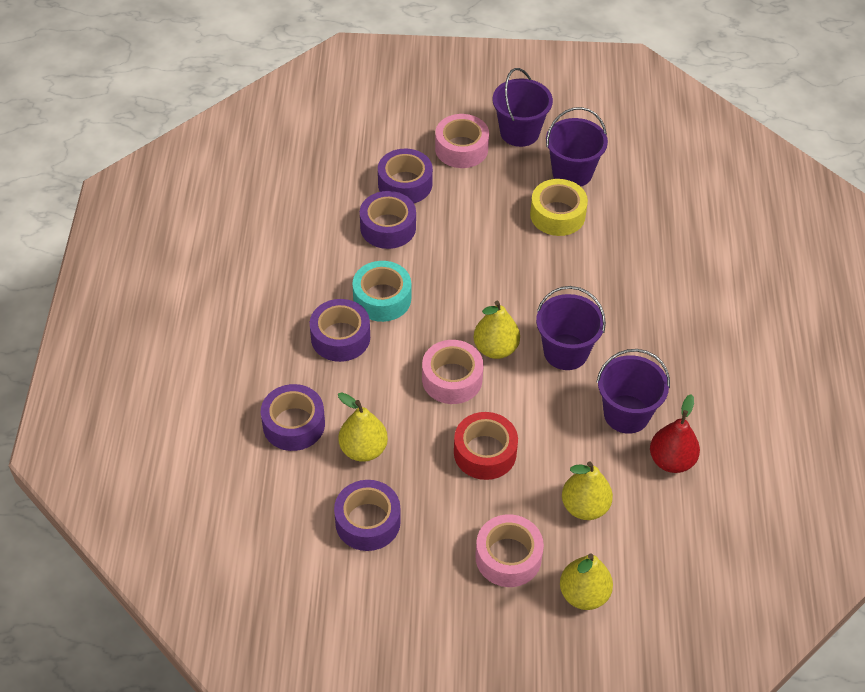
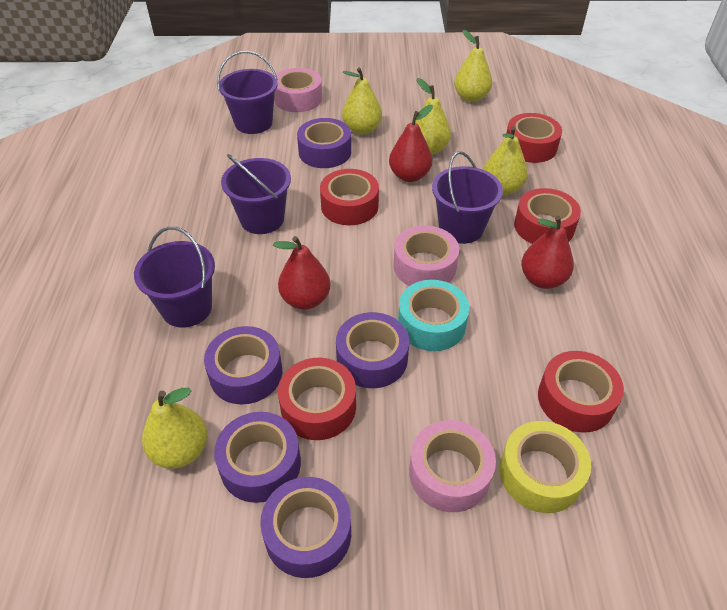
red pear: 1 -> 3
red tape: 1 -> 5
yellow pear: 4 -> 5

